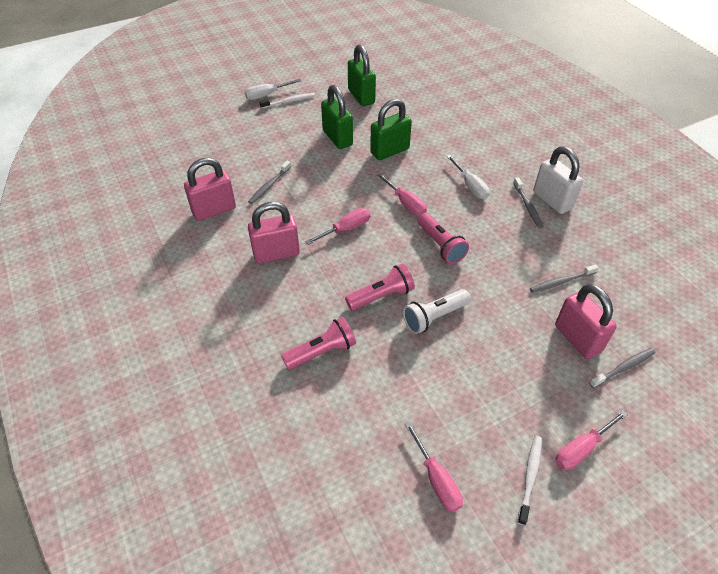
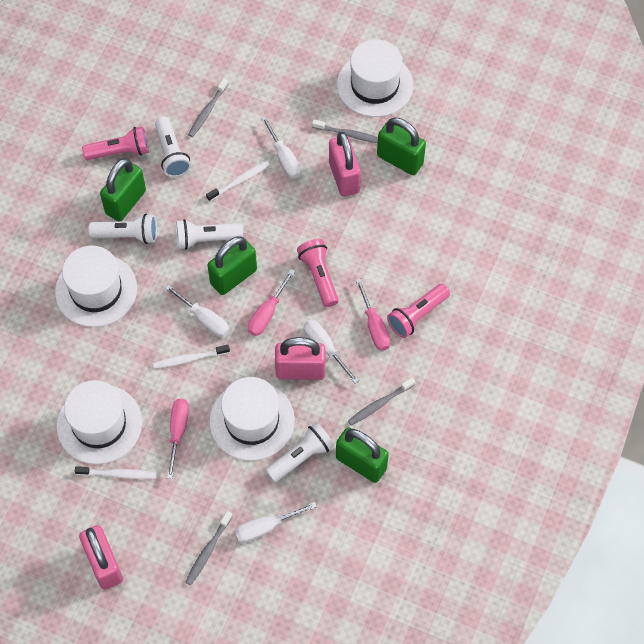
green padlock: 3 -> 4
pink screwdriver: 4 -> 3
white flashlight: 1 -> 4
white hat: 0 -> 4
white padlock: 1 -> 0
white screwdriver: 2 -> 4
white toothbrush: 2 -> 3

